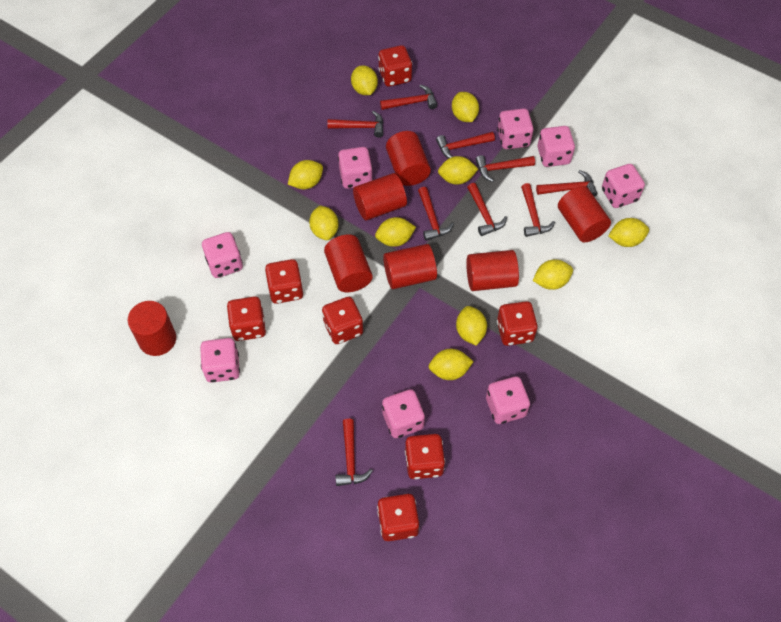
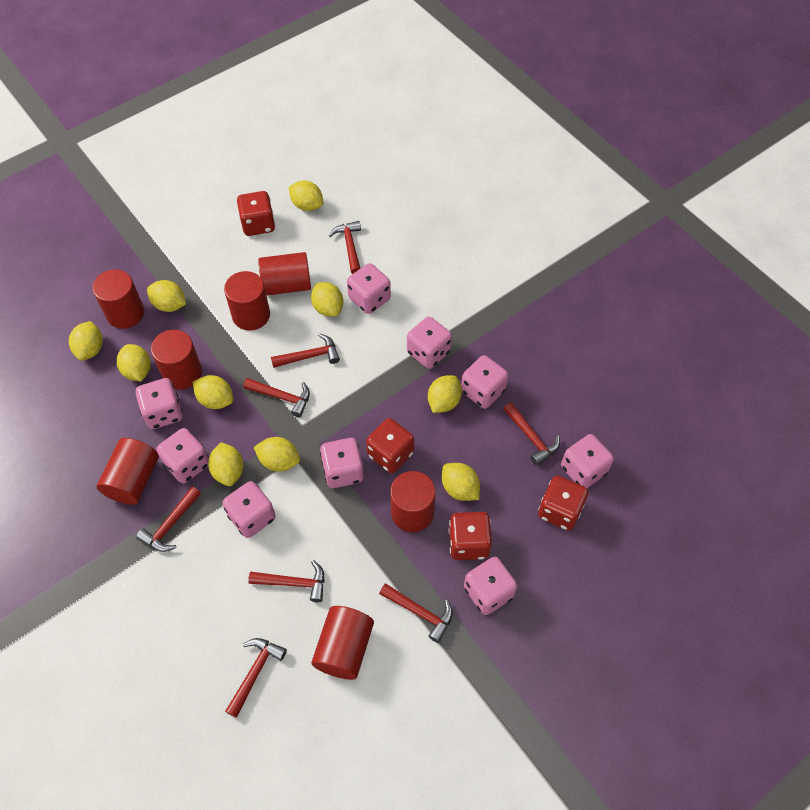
pink dice: 8 -> 9
red dice: 7 -> 4
red hammer: 9 -> 8

